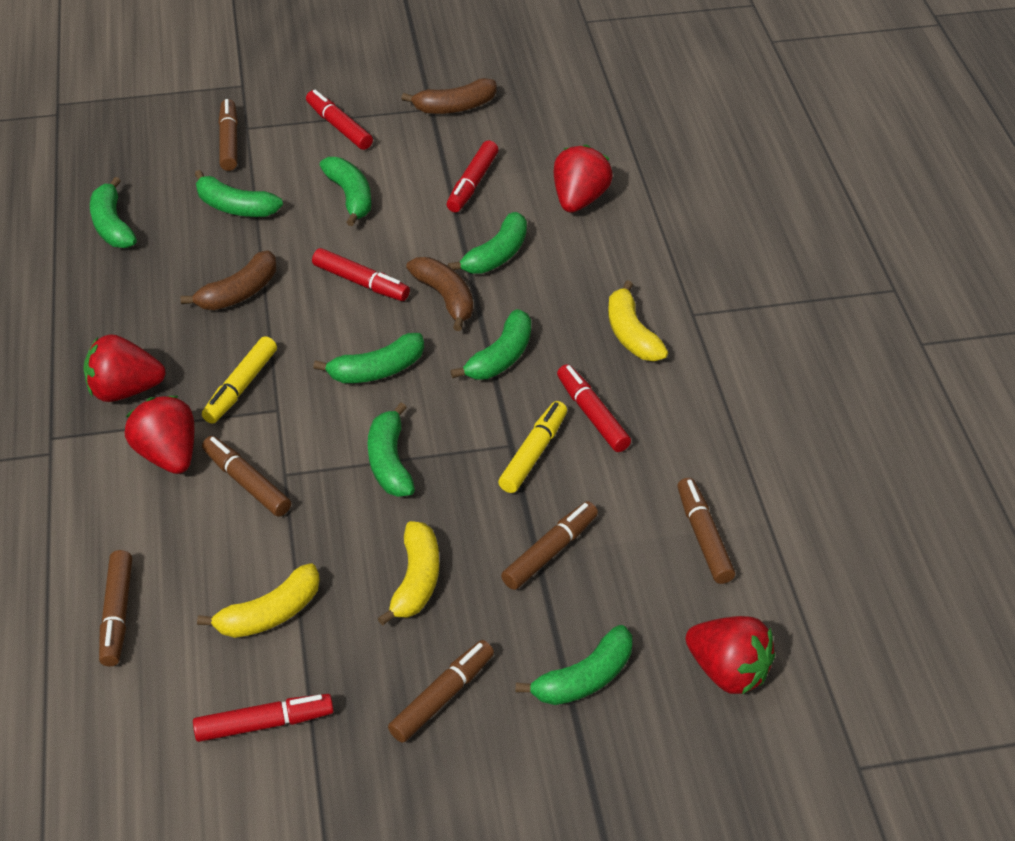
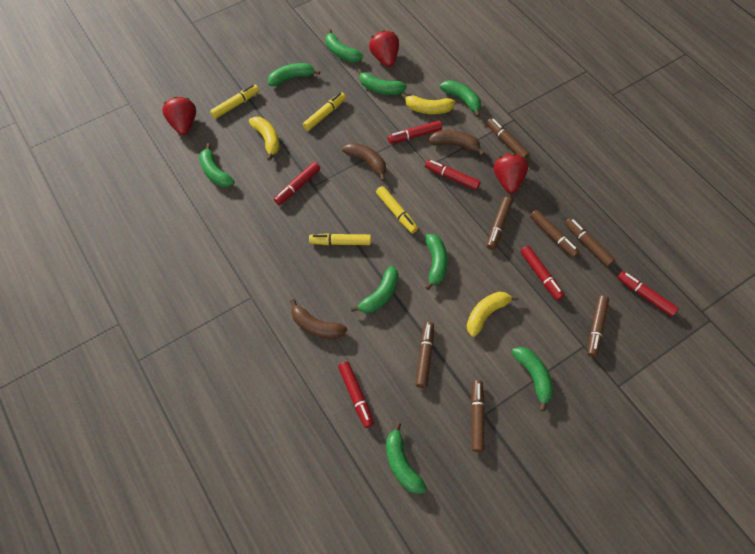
brown marker: 6 -> 7
green banana: 8 -> 9
red marker: 5 -> 6
red strawberry: 4 -> 3
yellow marker: 2 -> 4

